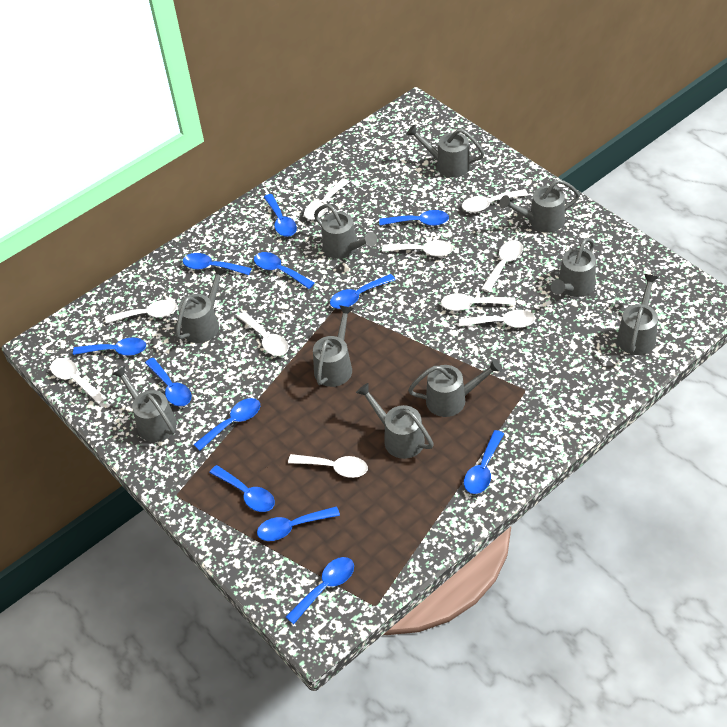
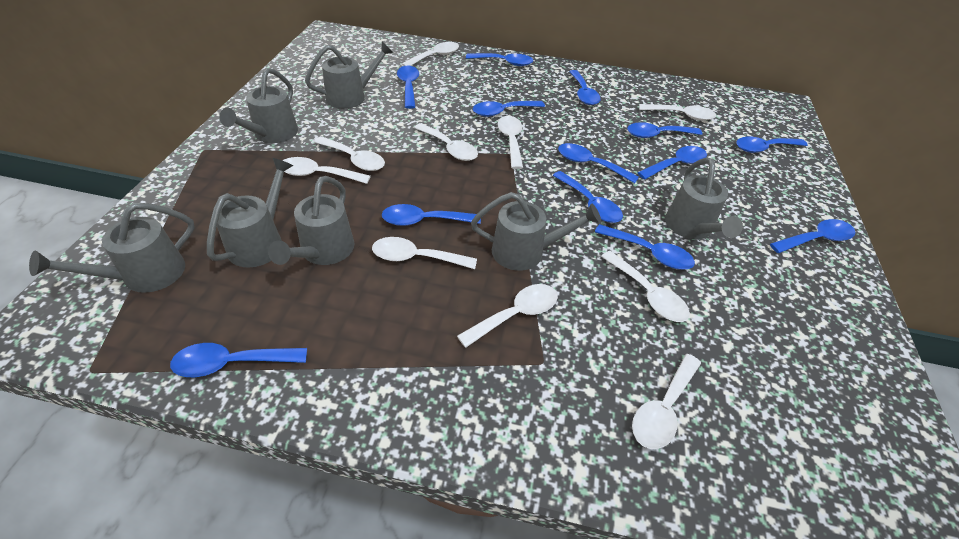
blue spoon: 12 -> 13
grey watering can: 10 -> 7

